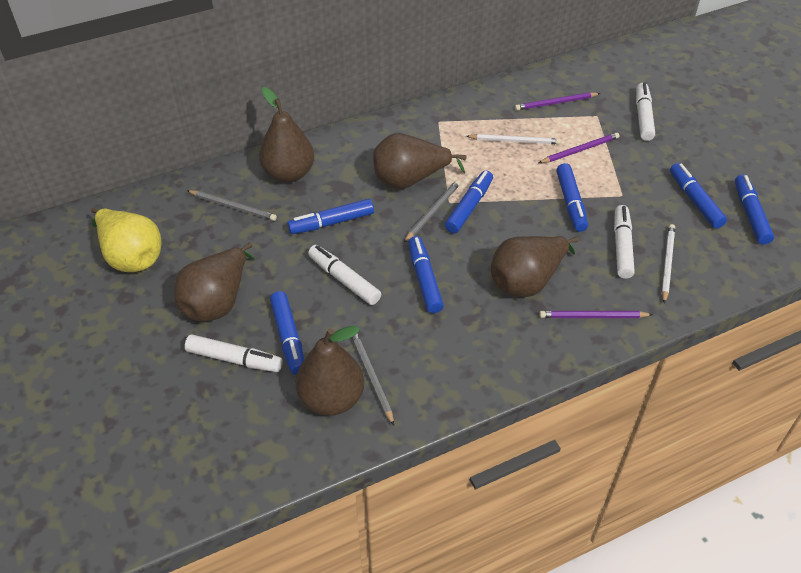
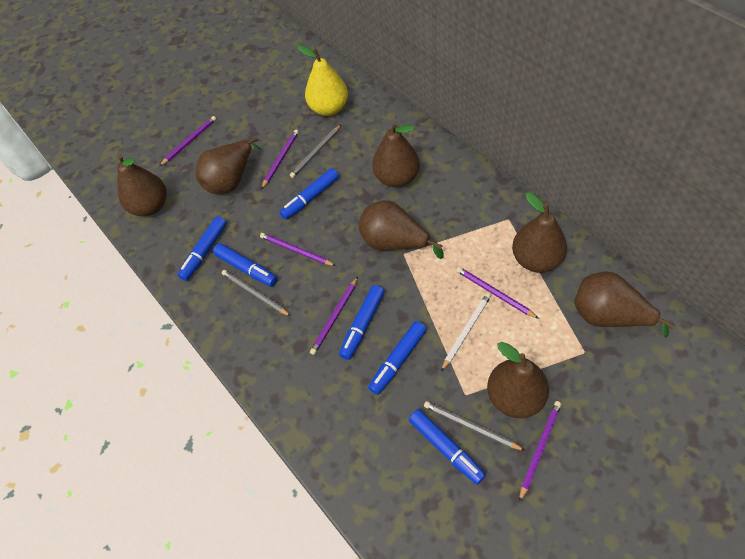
blue marker: 7 -> 6
brown pear: 5 -> 7
purple pencil: 3 -> 6
white marker: 4 -> 0
white pencil: 2 -> 1

